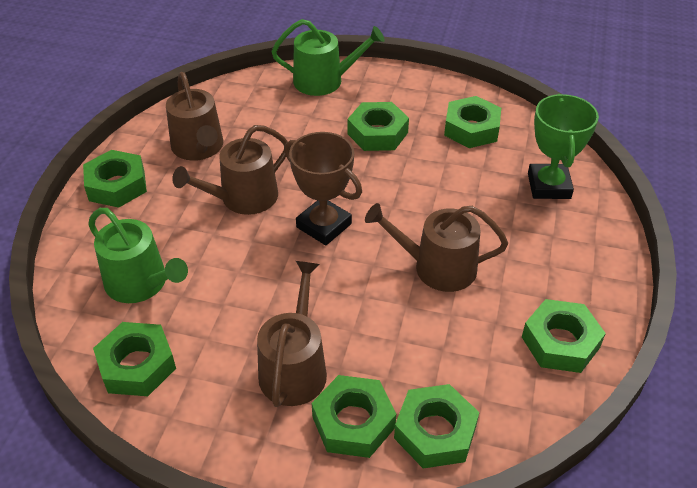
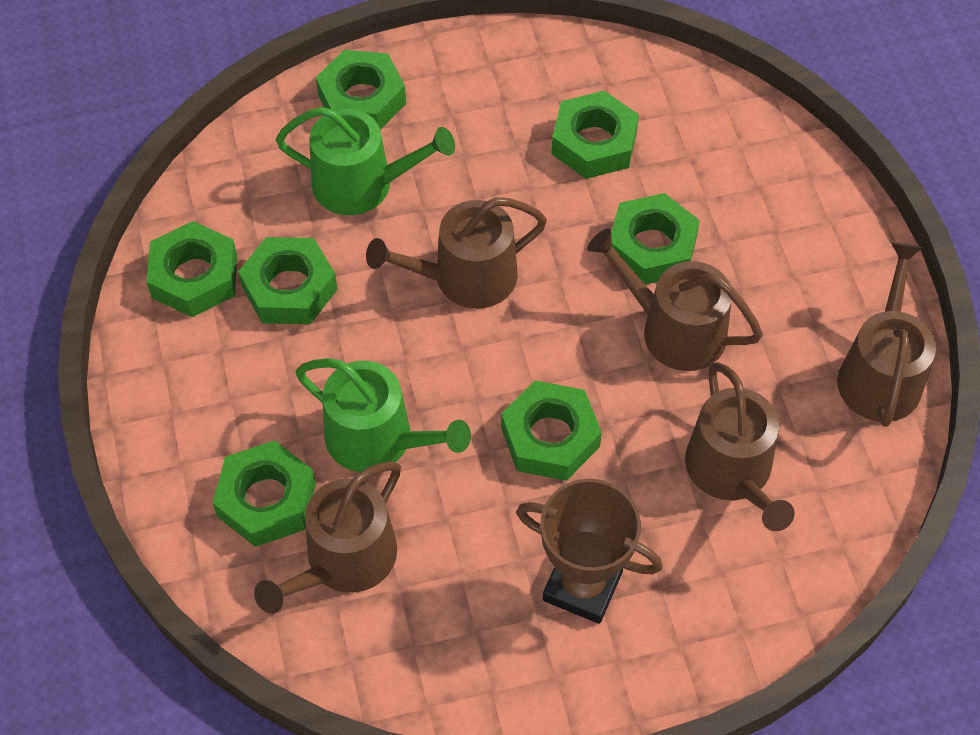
brown watering can: 4 -> 5
green trophy: 1 -> 0

